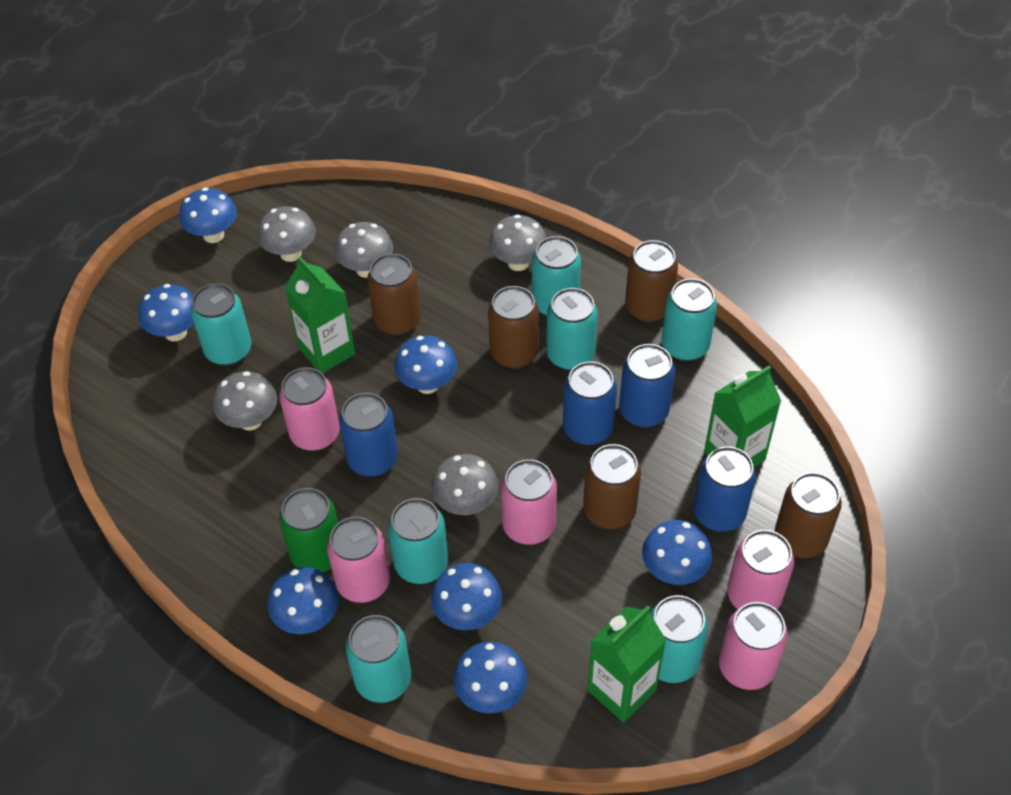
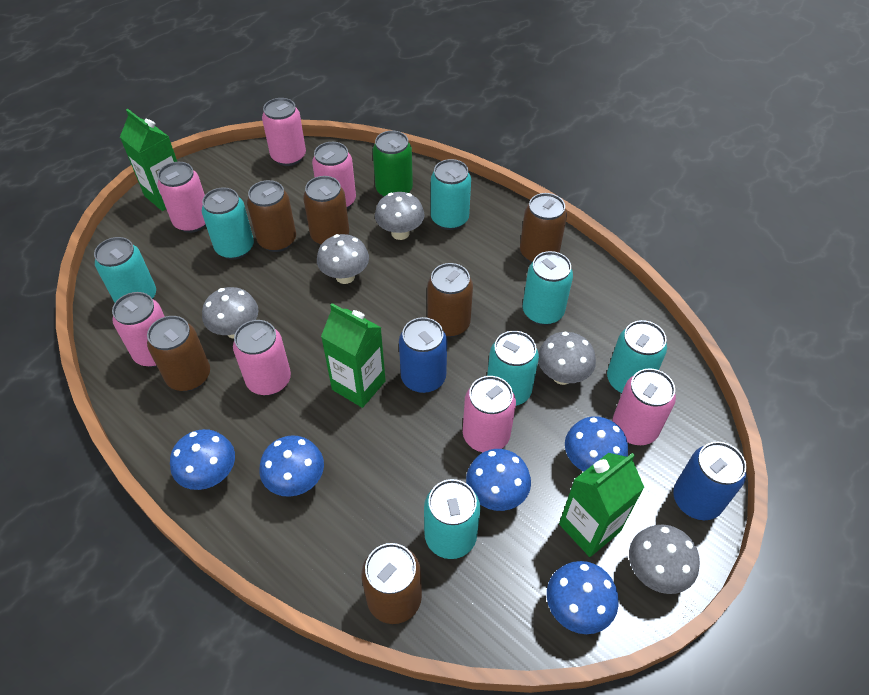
blue can: 4 -> 2
blue mushroom: 7 -> 5
brown can: 5 -> 6
pink can: 5 -> 7

